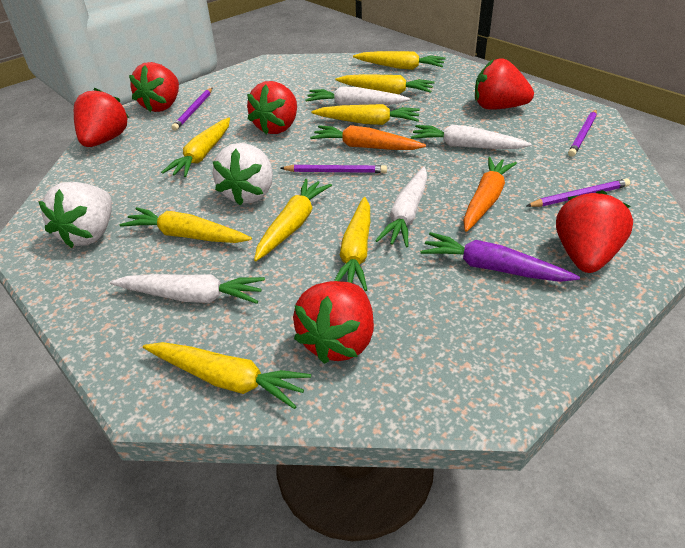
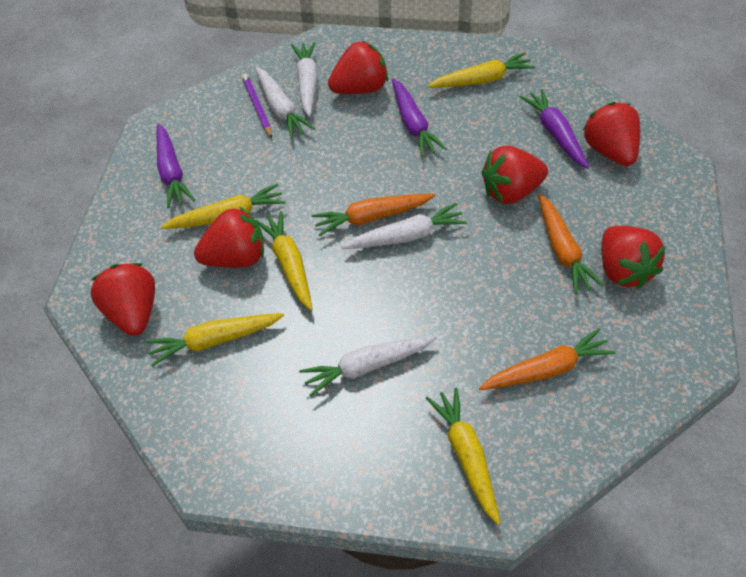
orange carrot: 2 -> 3
purple carrot: 1 -> 3
purple pencil: 4 -> 1
white strawberry: 2 -> 0
yellow carrot: 8 -> 5

